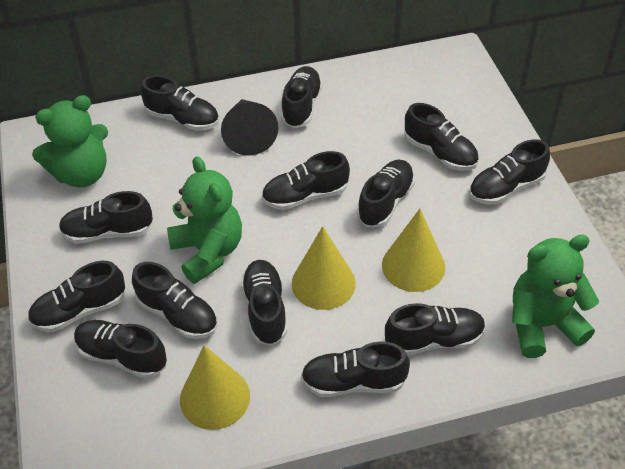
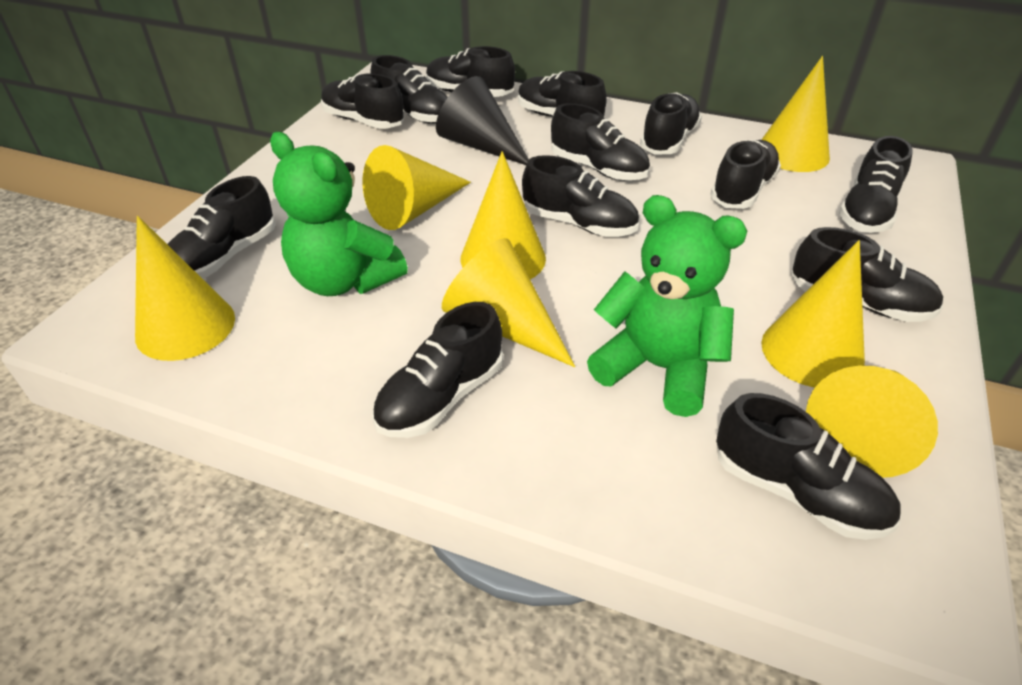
green teddy bear: 3 -> 2
yellow cone: 3 -> 7

